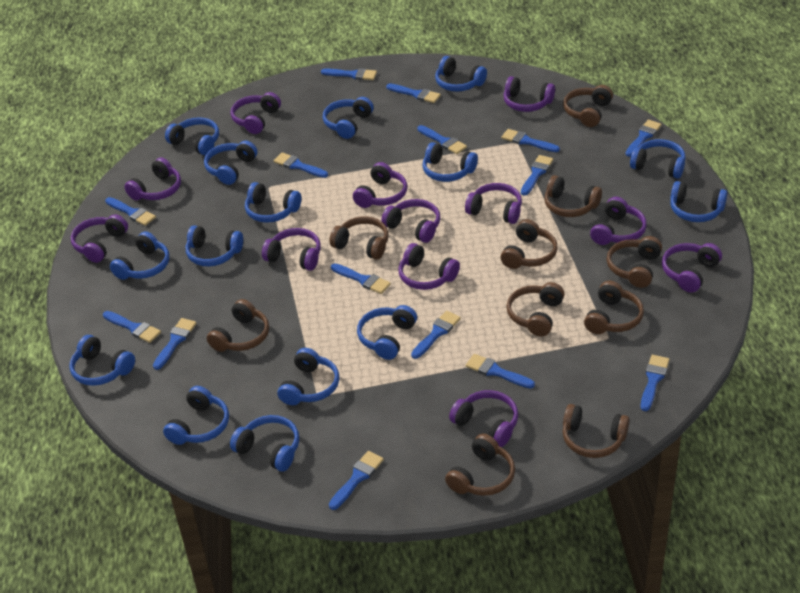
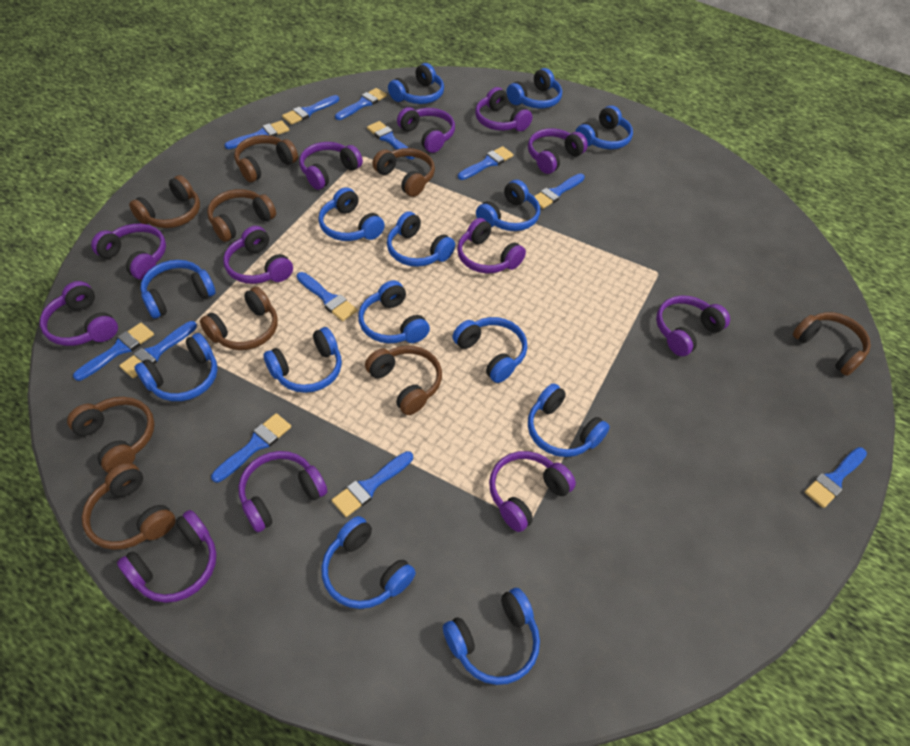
blue brush: 15 -> 12
blue headphones: 15 -> 14
brown headphones: 10 -> 9

